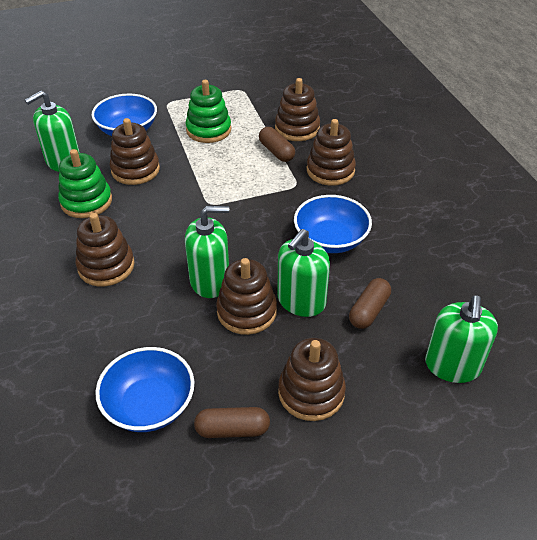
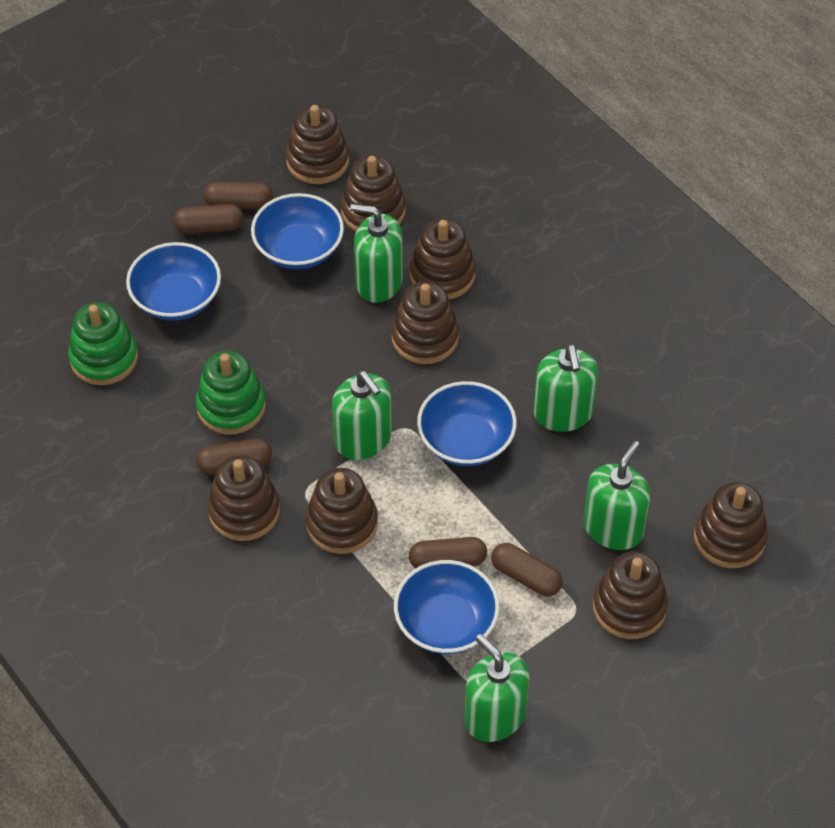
blue bowl: 3 -> 4
brown capsule: 3 -> 5
brown stacking toy: 6 -> 8
green soap dispenser: 4 -> 5

